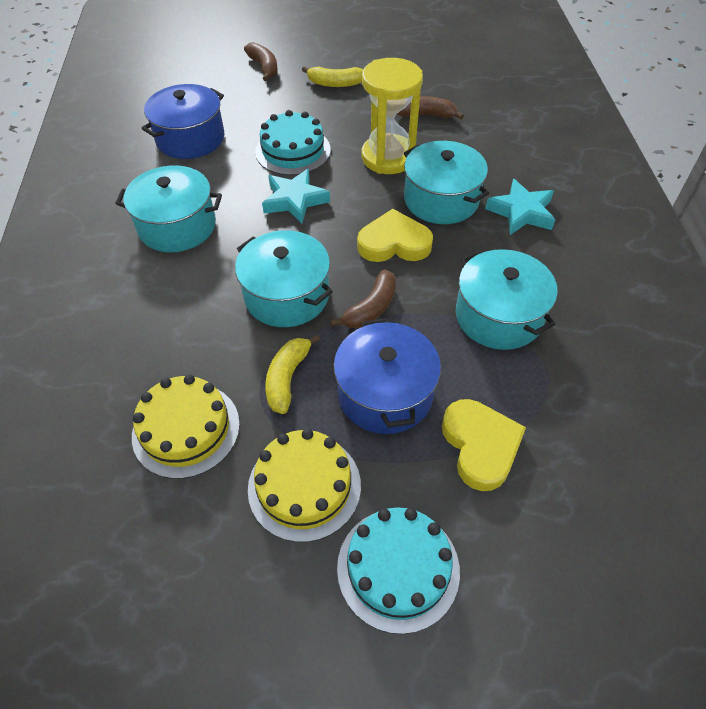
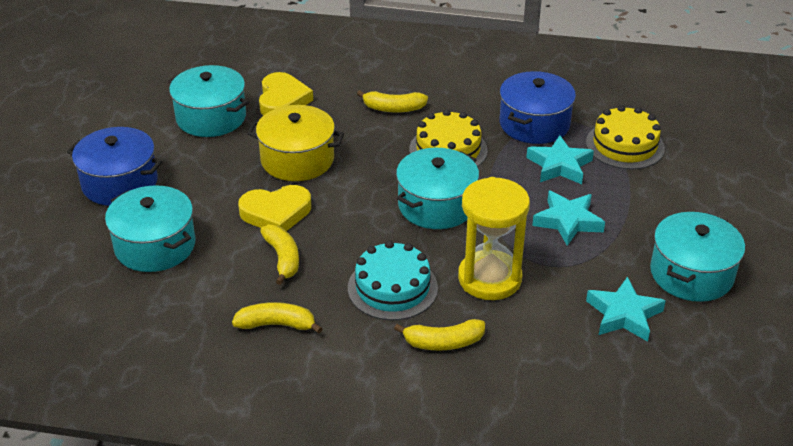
brown banana: 3 -> 0
turquoise cake: 2 -> 1
turquoise star: 2 -> 3
yellow banana: 2 -> 4
yellow pot: 0 -> 1

